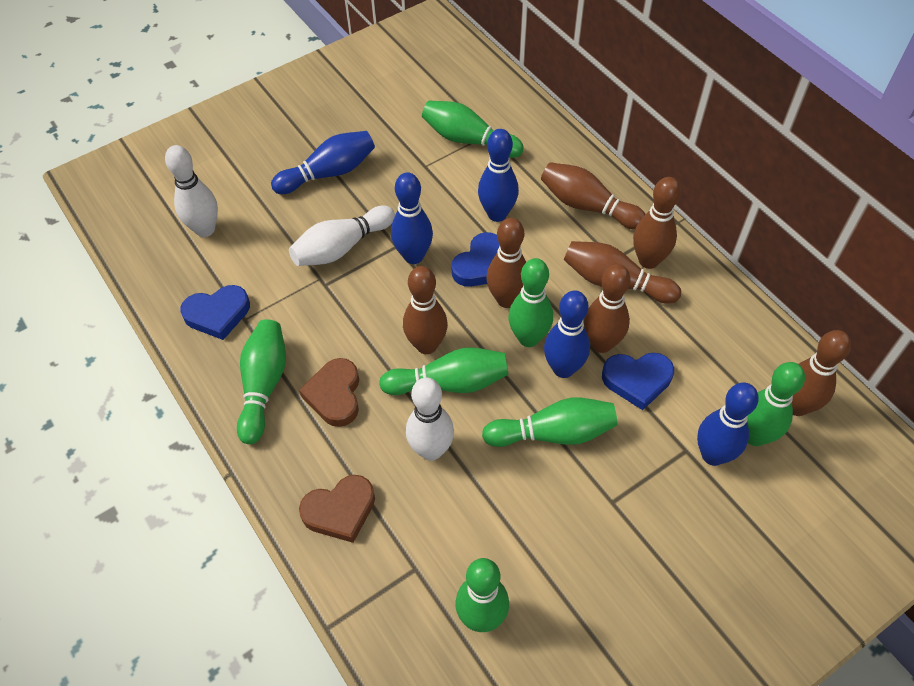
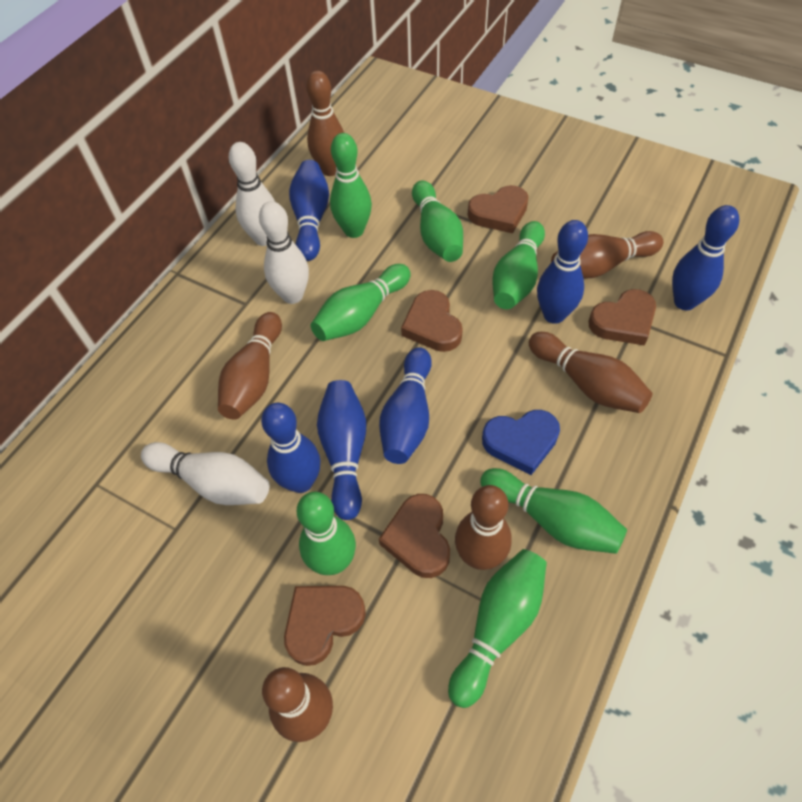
blue bowling pin: 5 -> 6
blue heart: 3 -> 1
brown bowling pin: 7 -> 6
brown heart: 2 -> 5

